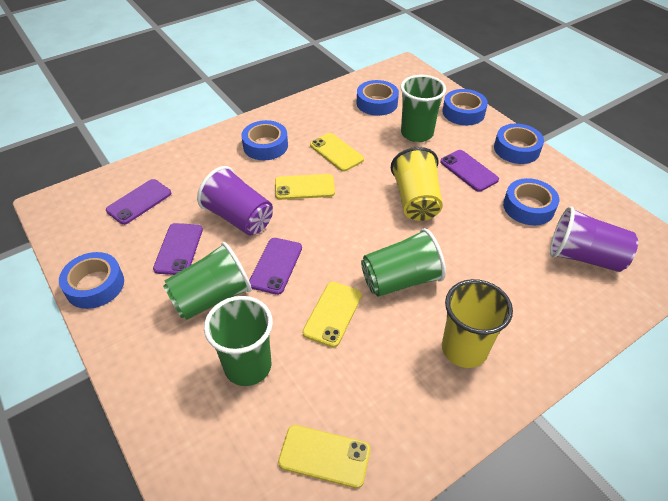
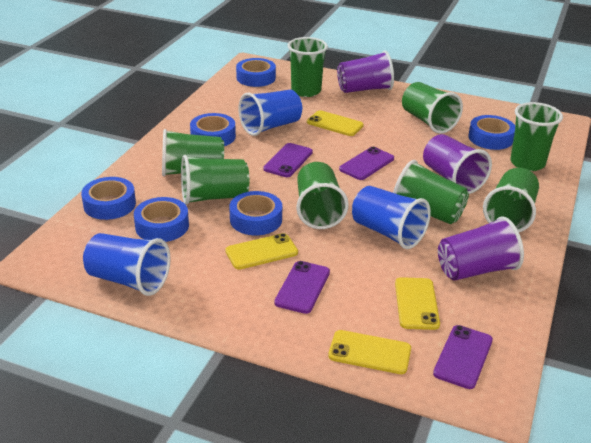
blue cup: 0 -> 3
green cup: 4 -> 8
purple cup: 2 -> 3
yellow cup: 2 -> 0

